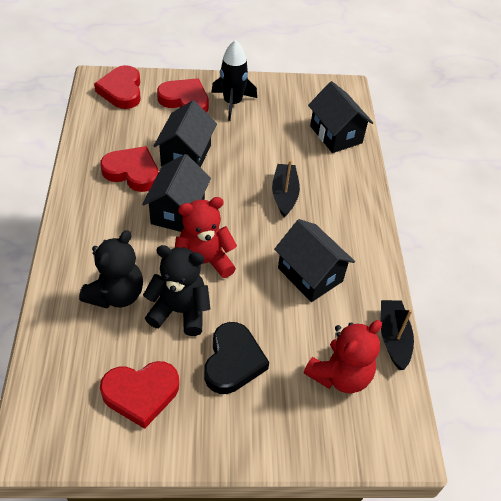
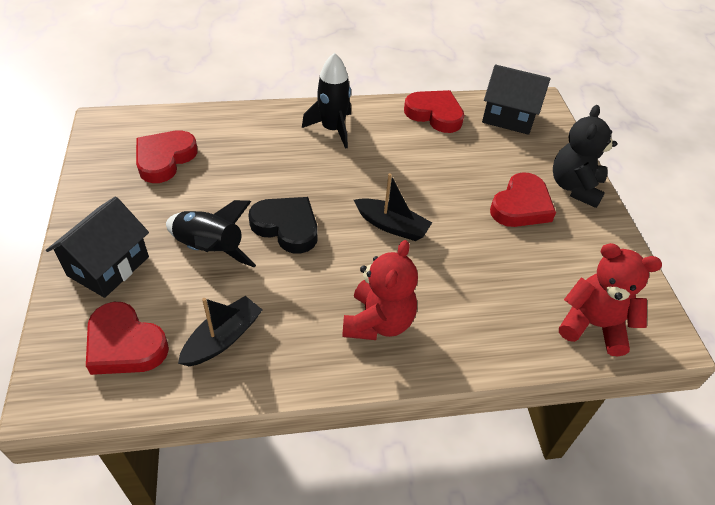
black house: 4 -> 2
black rocket: 1 -> 2
black teddy bear: 2 -> 1

